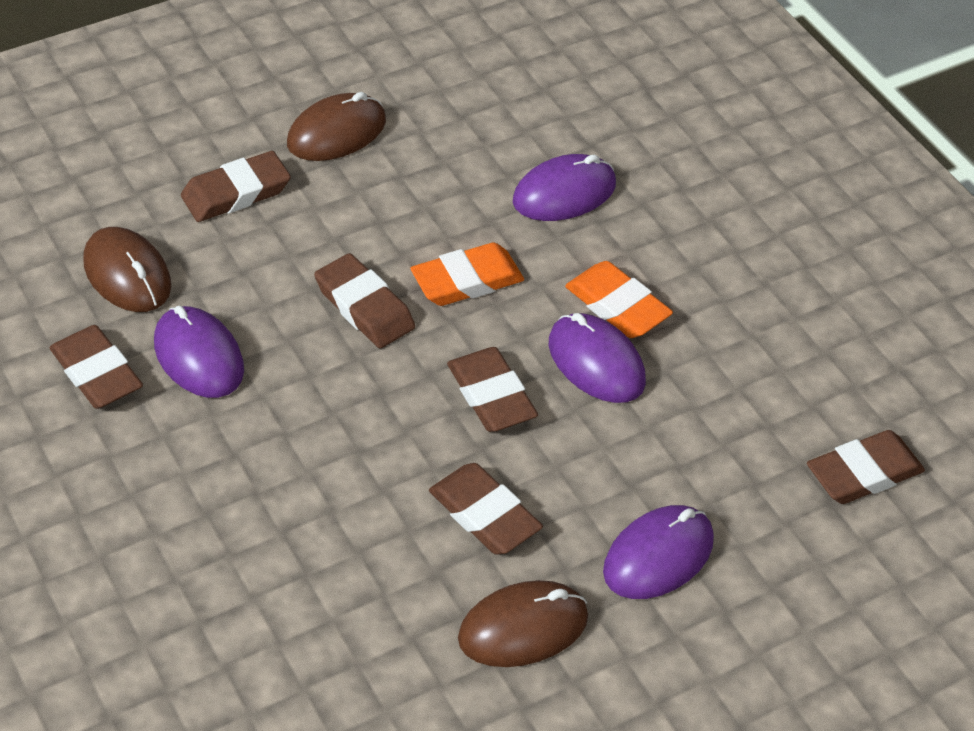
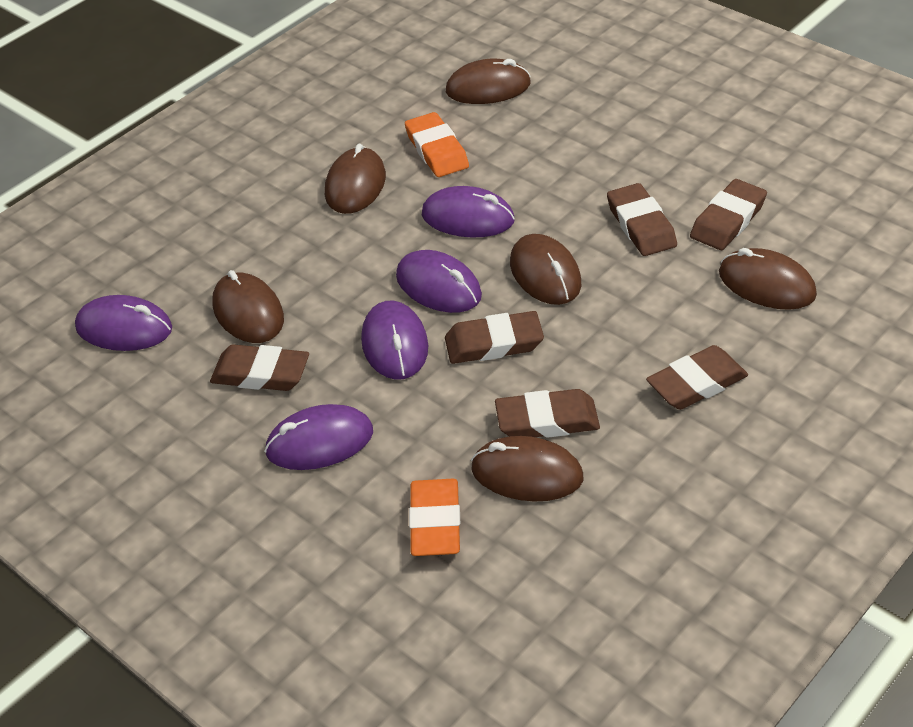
brown mouse: 3 -> 6
purple mouse: 4 -> 5

